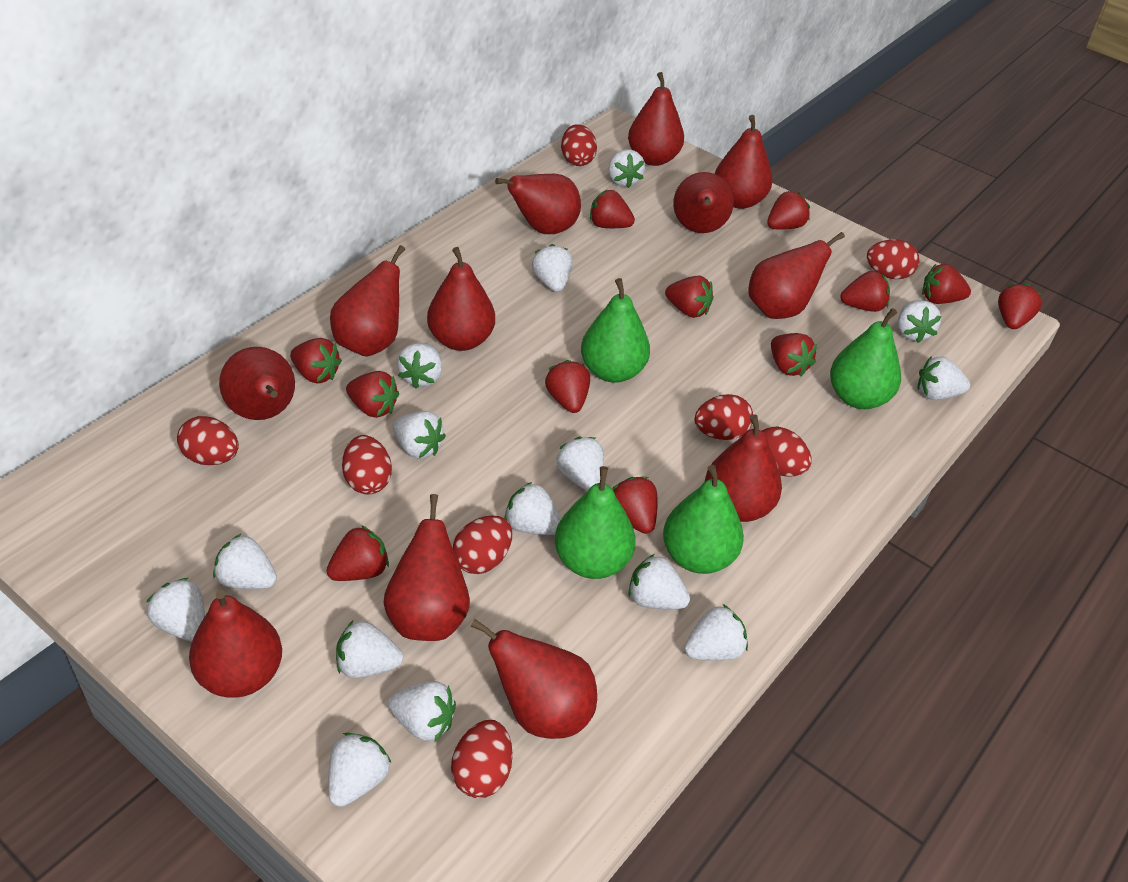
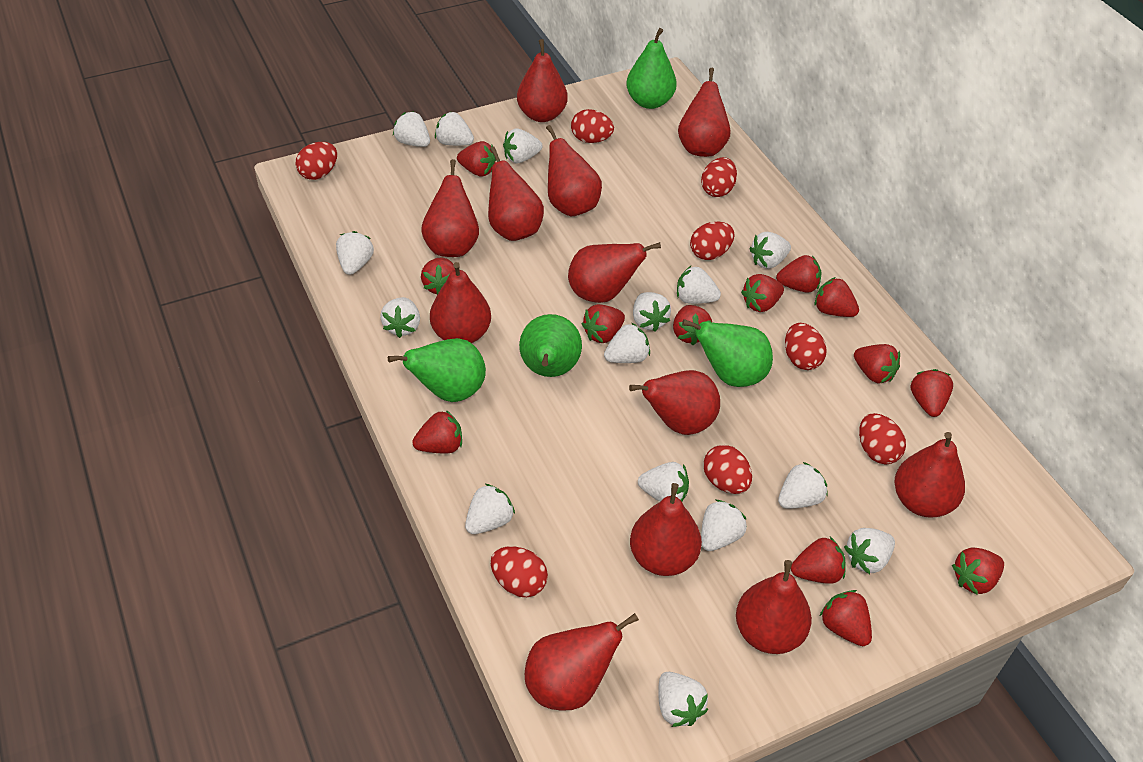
red strawberry: 12 -> 13

